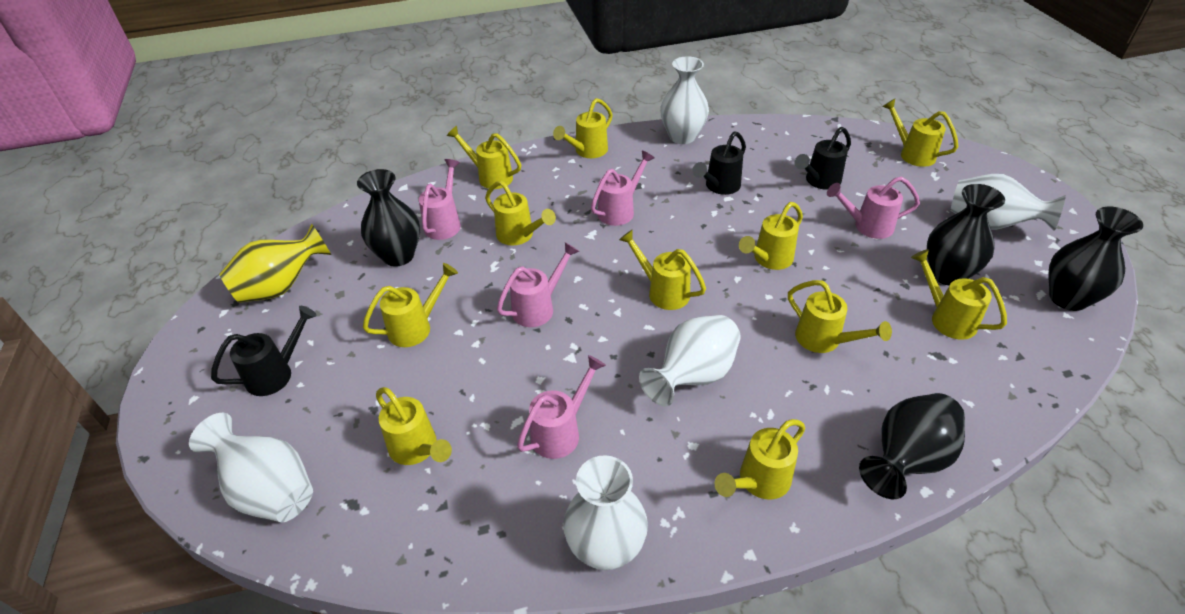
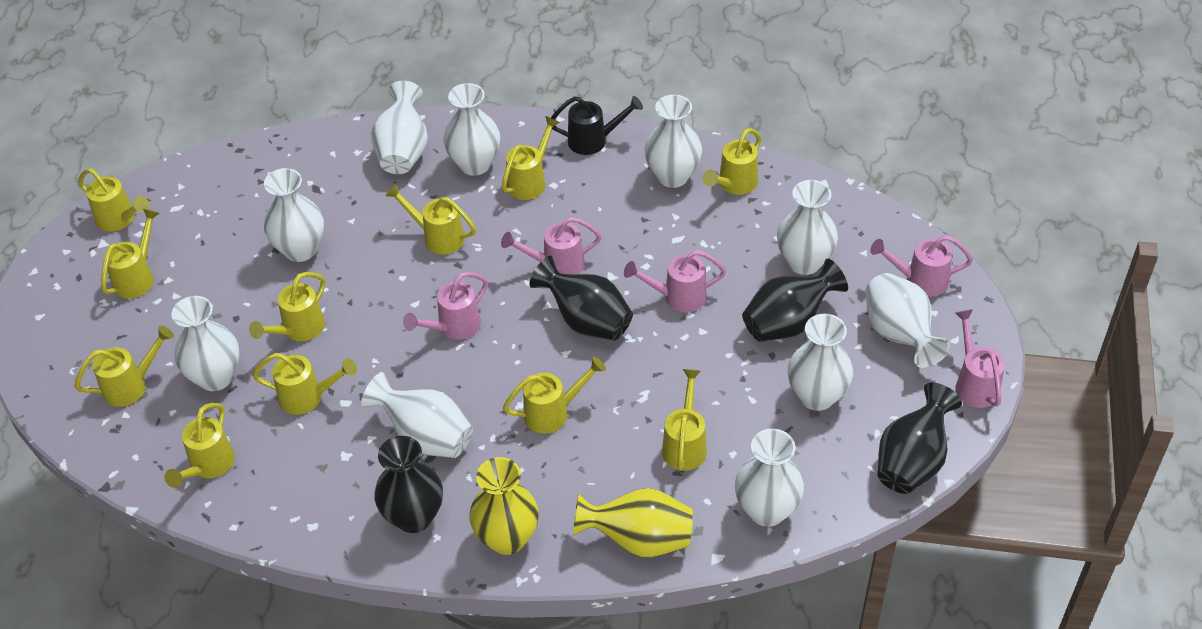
black watering can: 3 -> 1
white vase: 5 -> 10
yellow vase: 1 -> 2

